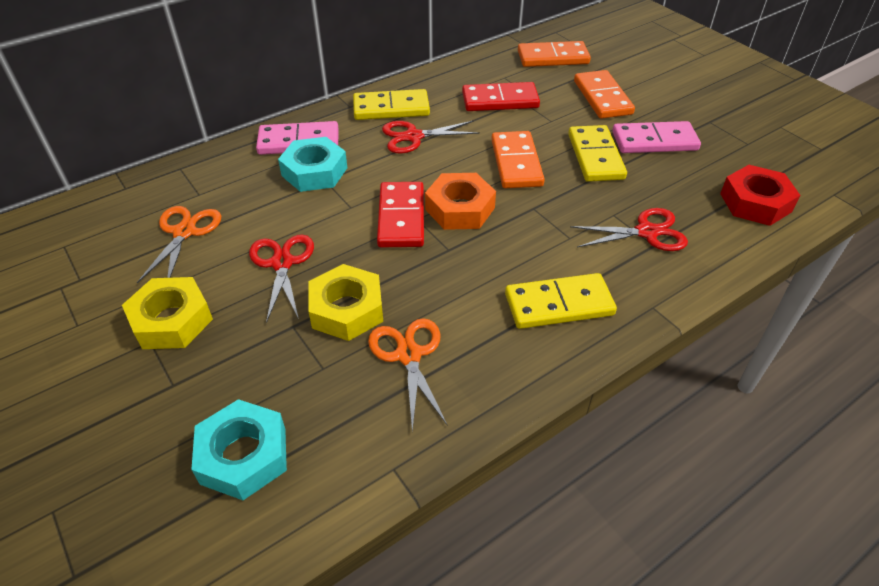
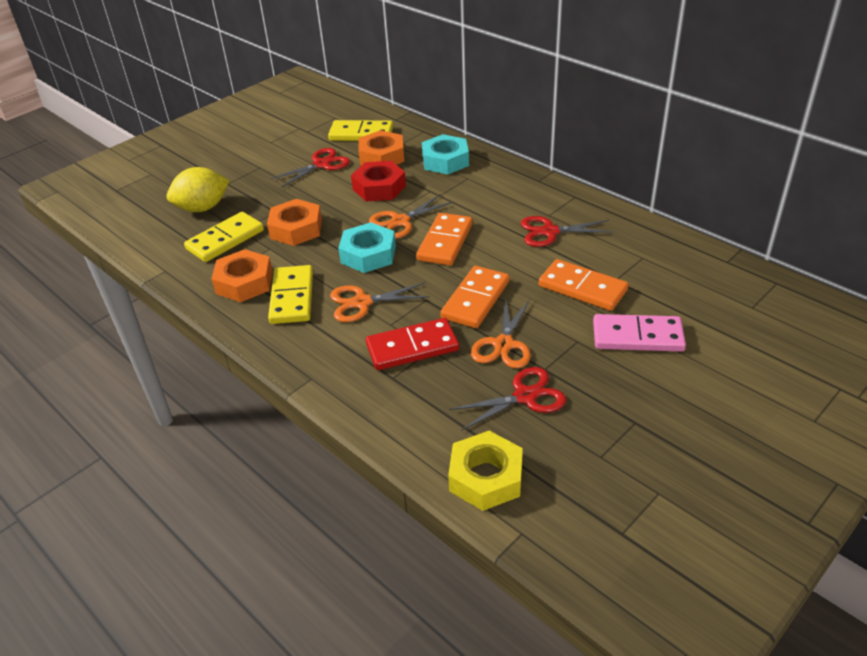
orange nut: 1 -> 3
orange scissors: 2 -> 3
pink domino: 2 -> 1
red domino: 2 -> 1
yellow lemon: 0 -> 1
yellow nut: 2 -> 1

